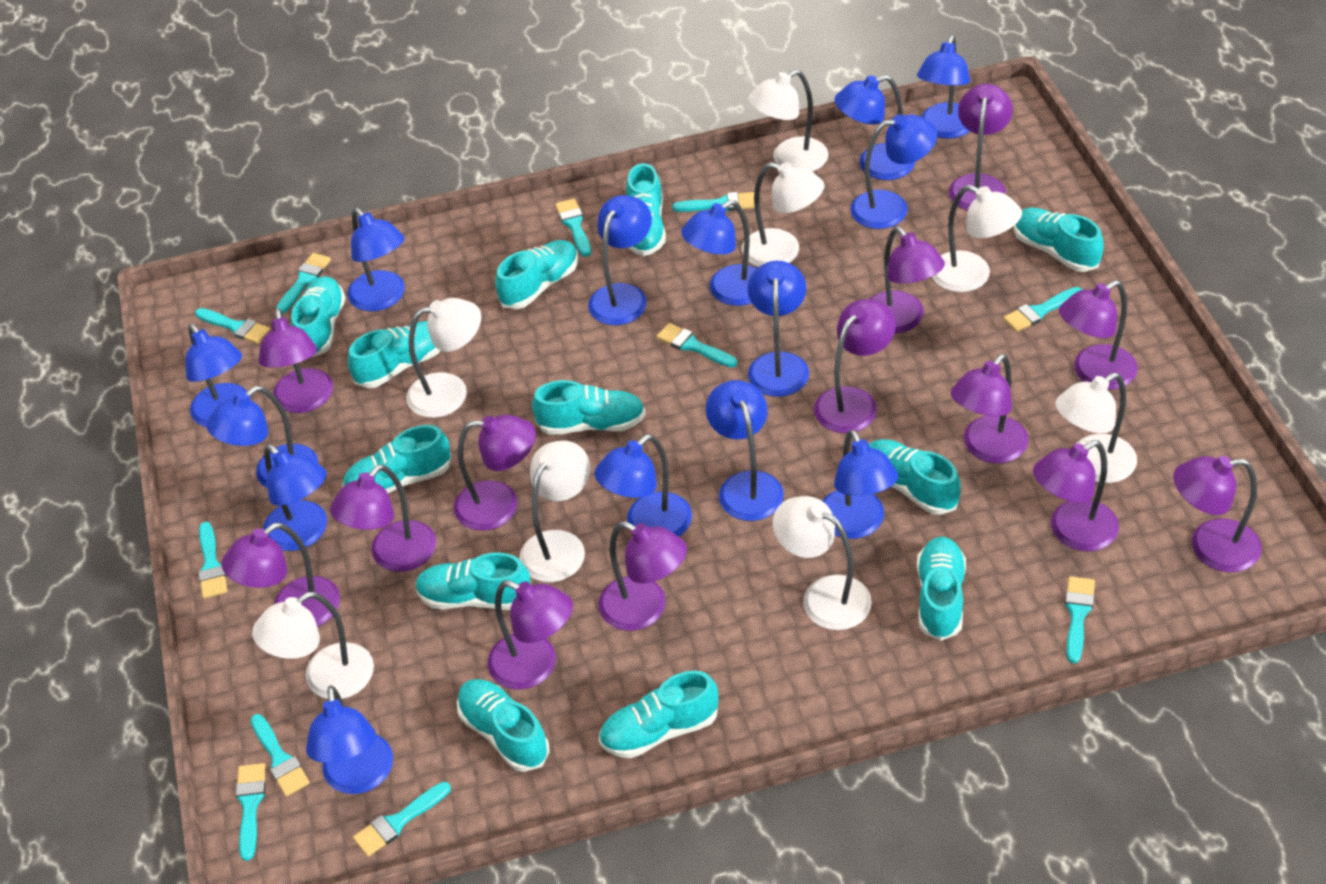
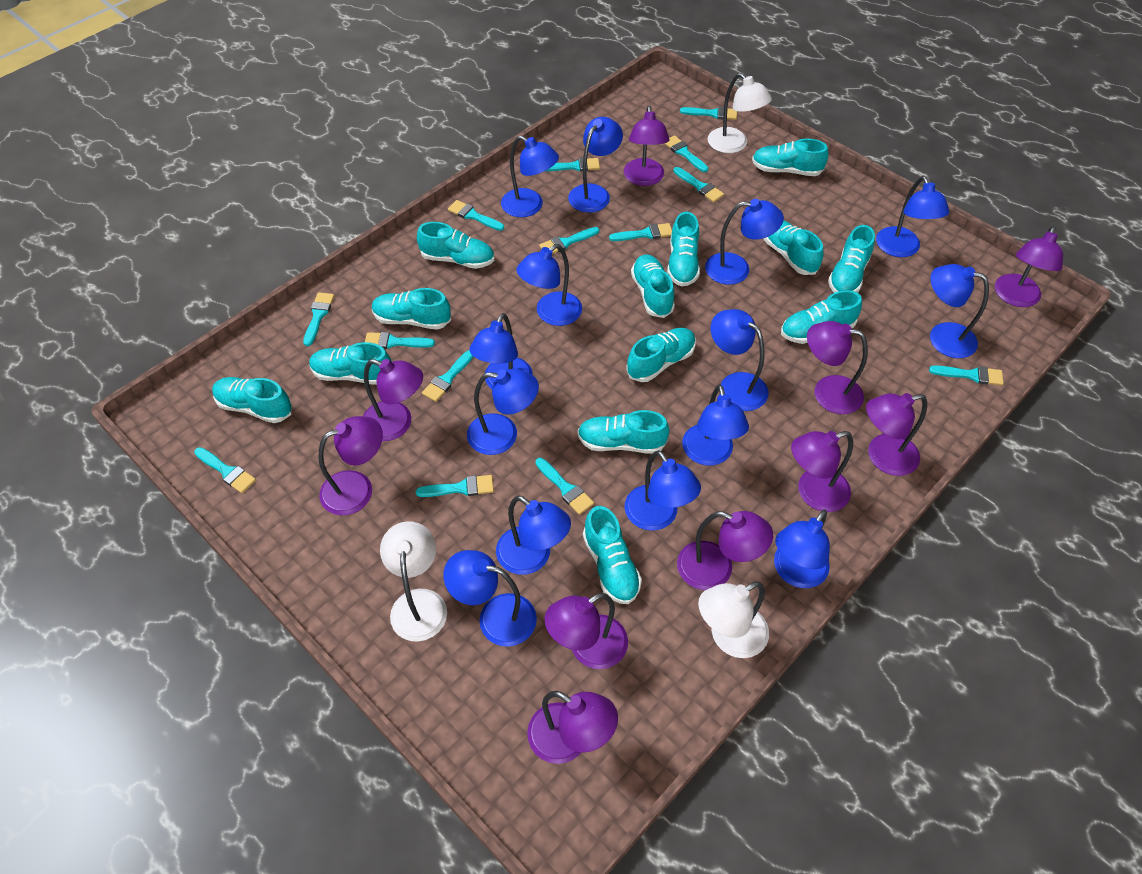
purple lamp: 13 -> 10
turquoise brush: 11 -> 14
turquoise shoe: 12 -> 13
white lamp: 8 -> 3

